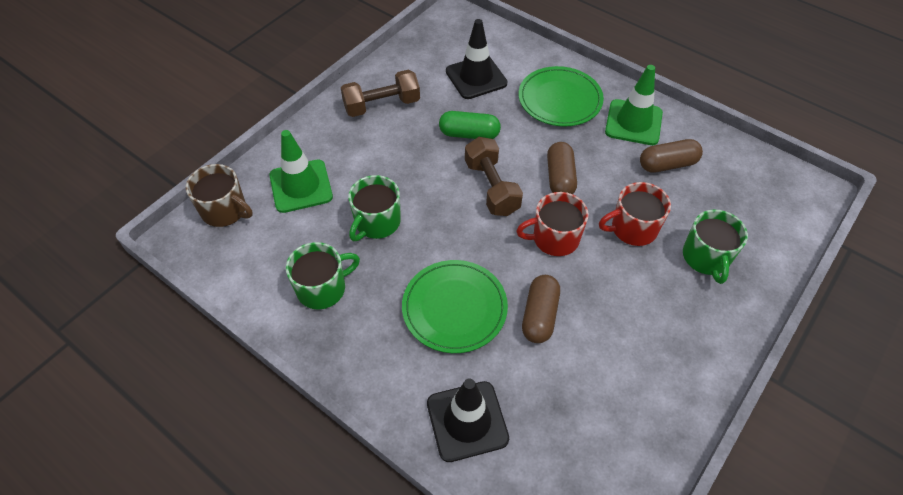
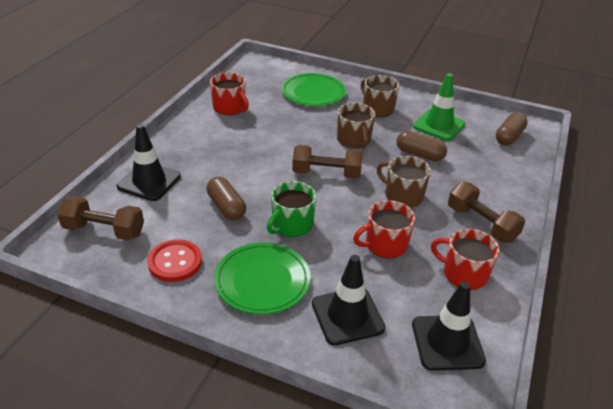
black traffic cone: 2 -> 3
brown dumbbell: 2 -> 3
brown mug: 1 -> 3
green capsule: 1 -> 0
green mug: 3 -> 1
green traffic cone: 2 -> 1
red button: 0 -> 1
red mug: 2 -> 3

